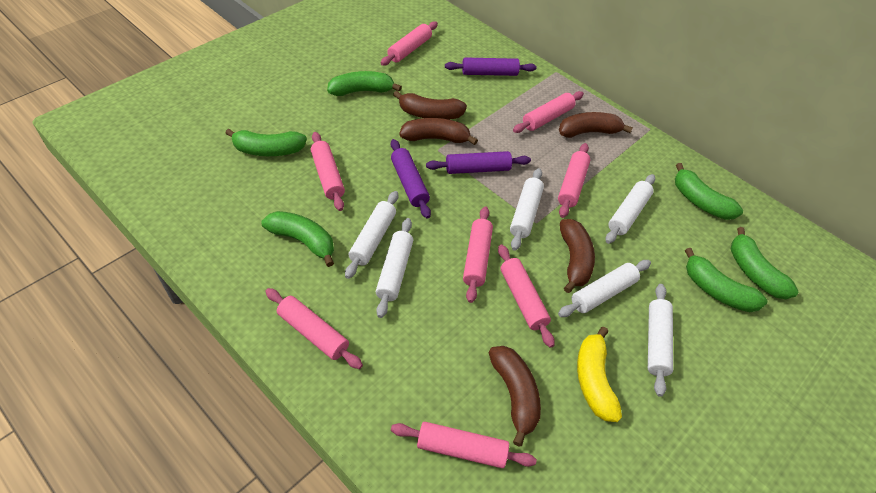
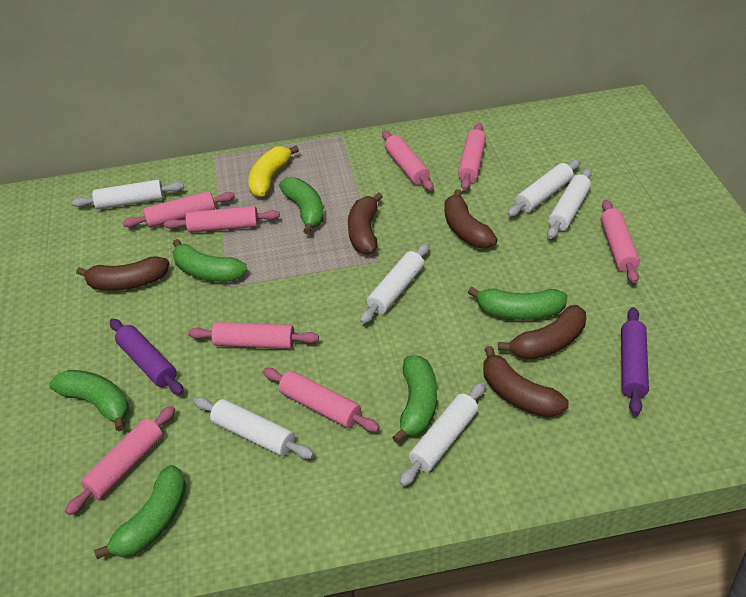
purple rolling pin: 3 -> 2

